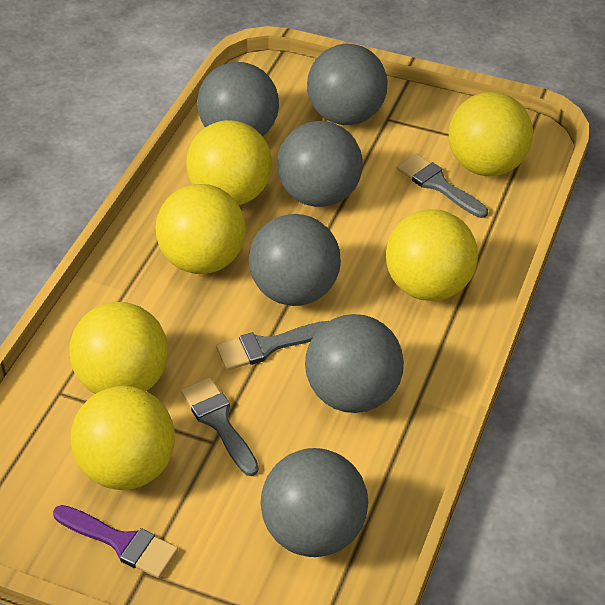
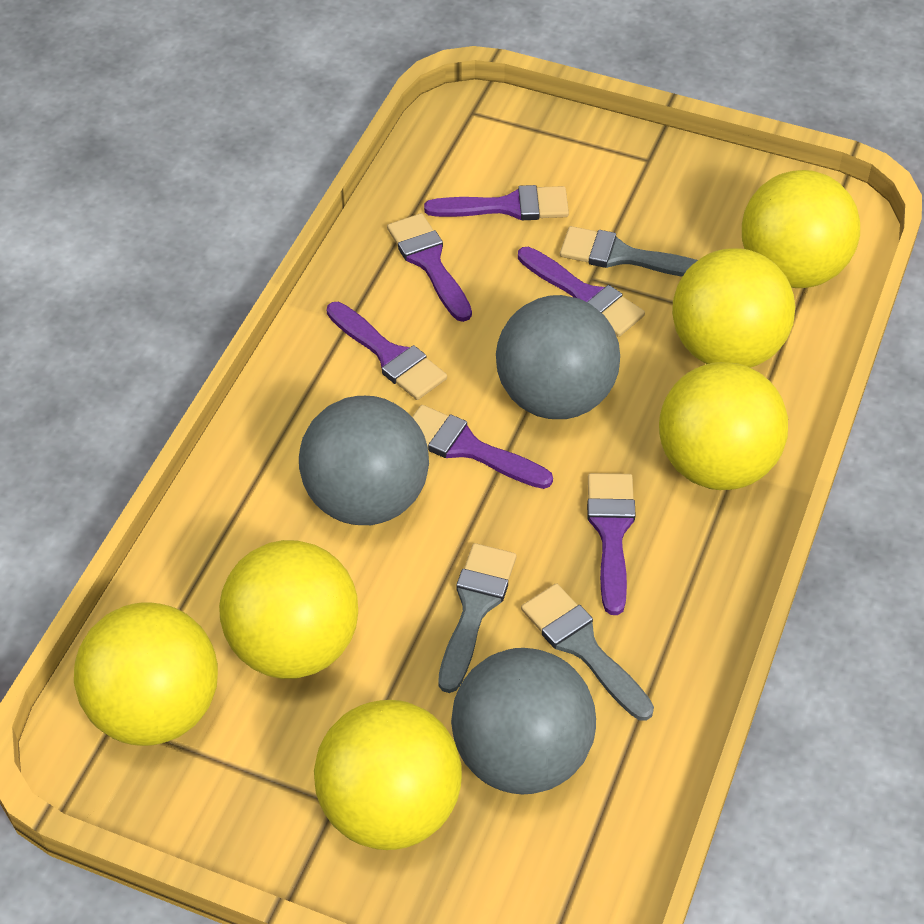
grey ball: 6 -> 3
purple brush: 1 -> 6

